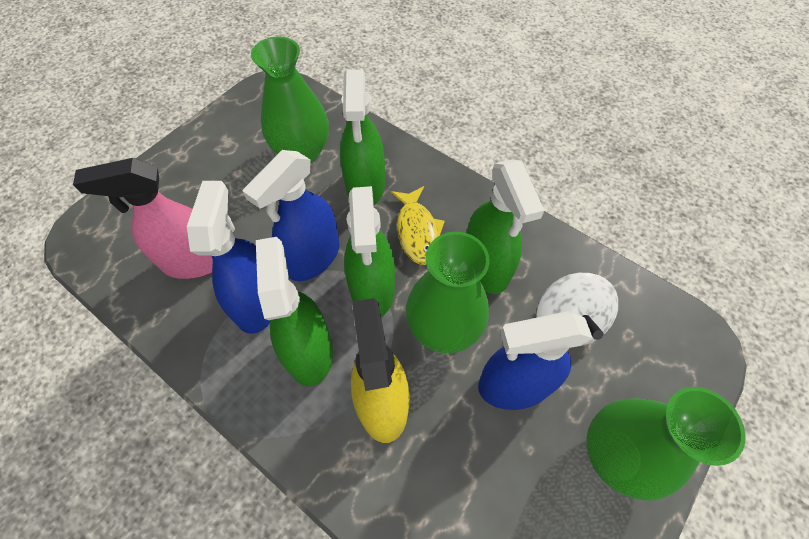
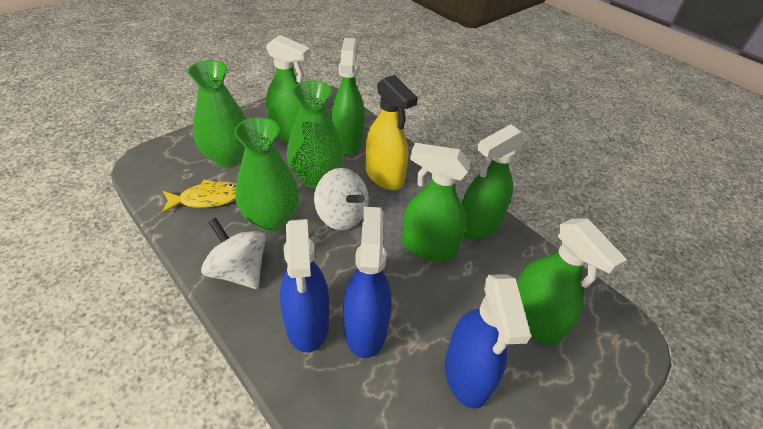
green spray bottle: 4 -> 5
pink spray bottle: 1 -> 0
white spinning top: 1 -> 2

